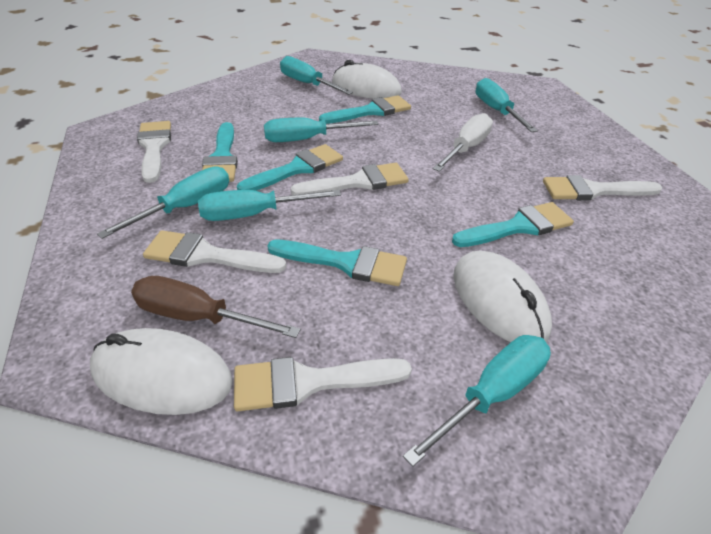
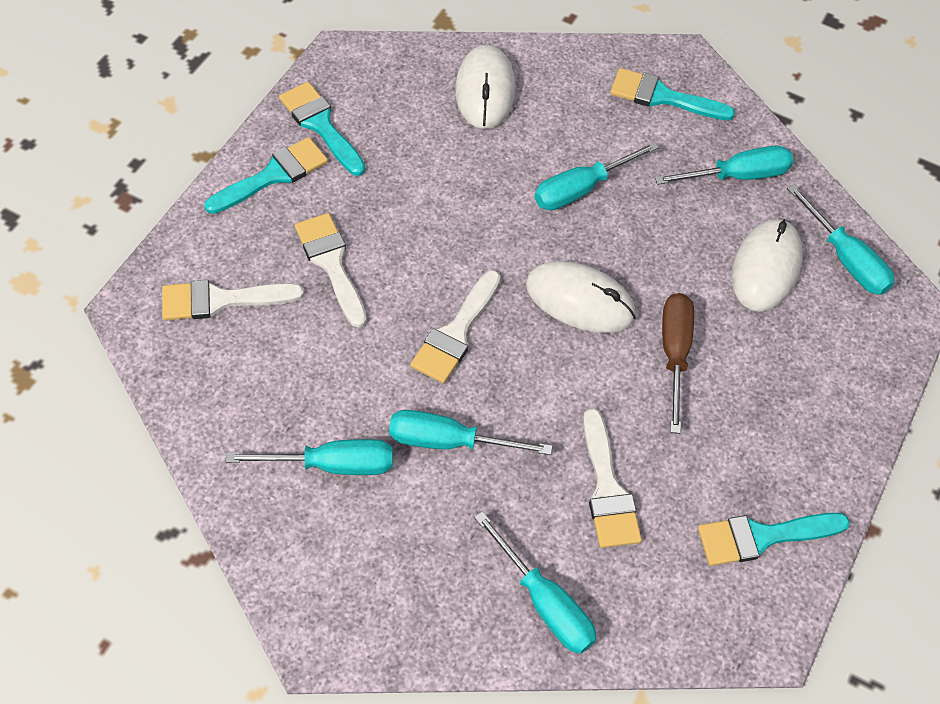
turquoise brush: 5 -> 4
white brush: 5 -> 4
white screwdriver: 1 -> 0

